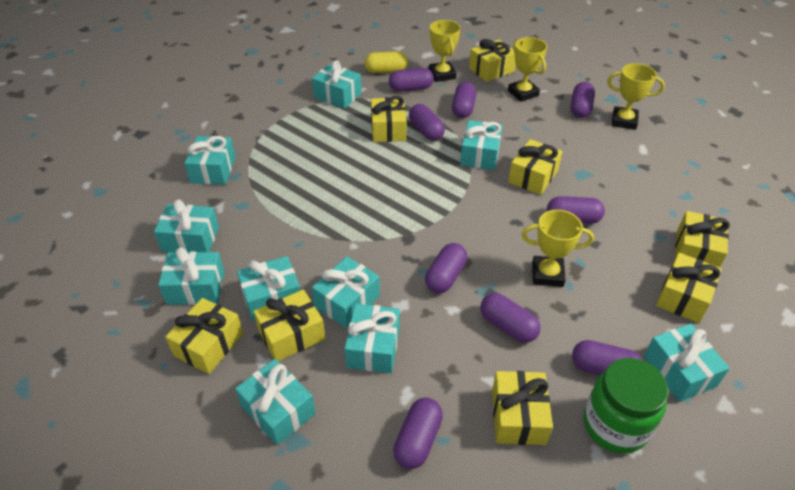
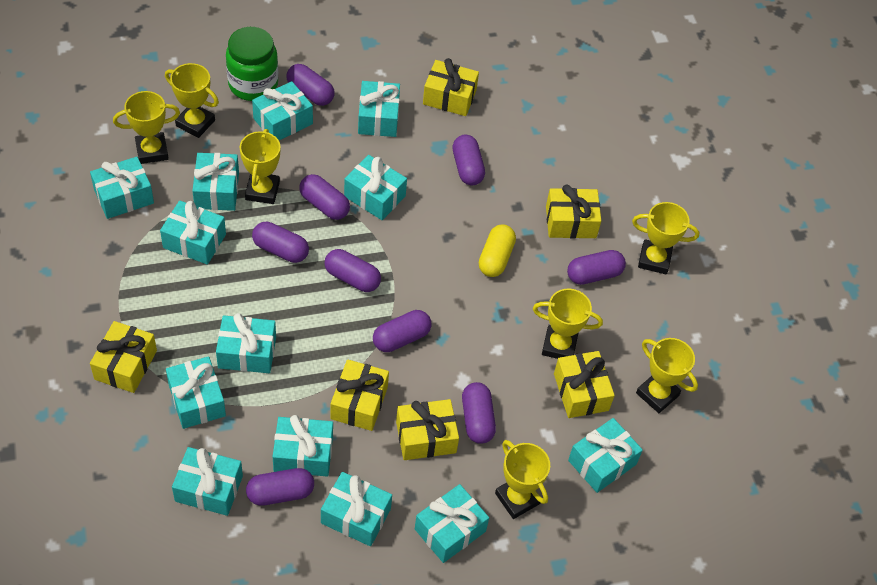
turquoise gift: 10 -> 13
yellow gift: 8 -> 6
yellow trophy: 4 -> 7

